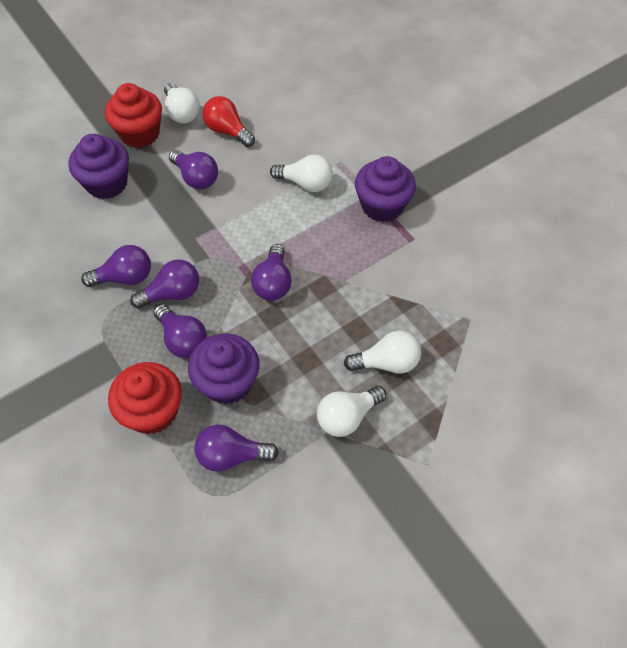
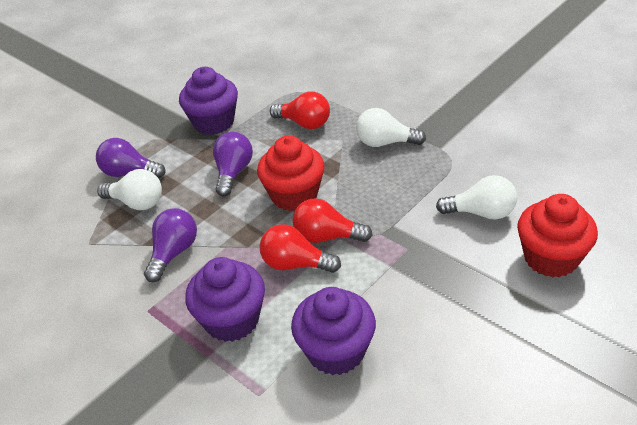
purple light bulb: 6 -> 3
red light bulb: 1 -> 3
white light bulb: 4 -> 3

